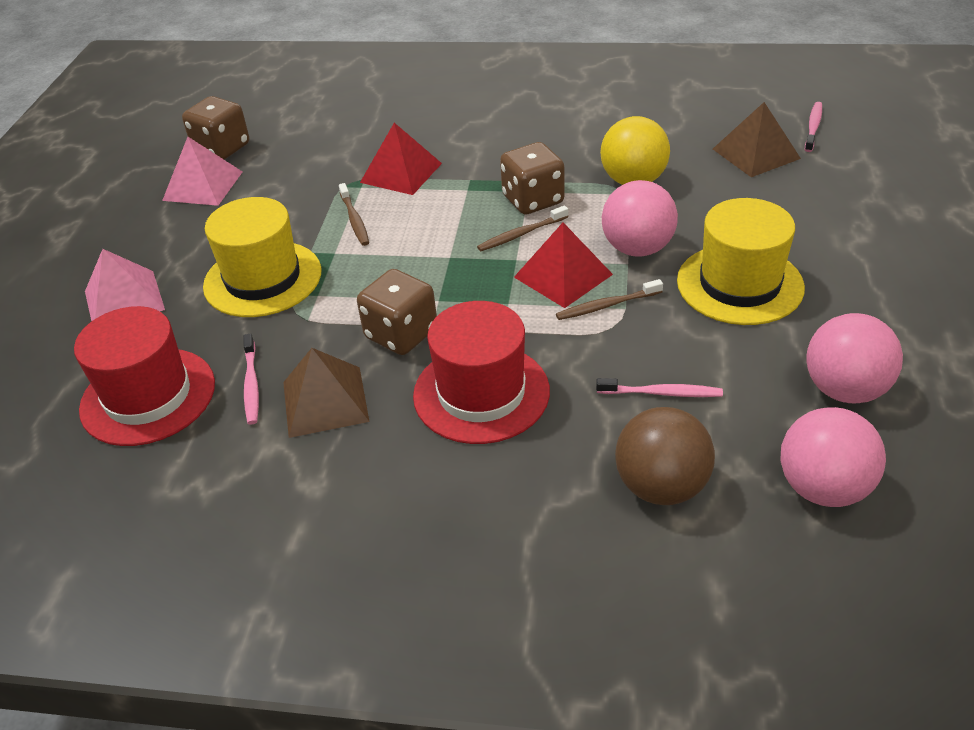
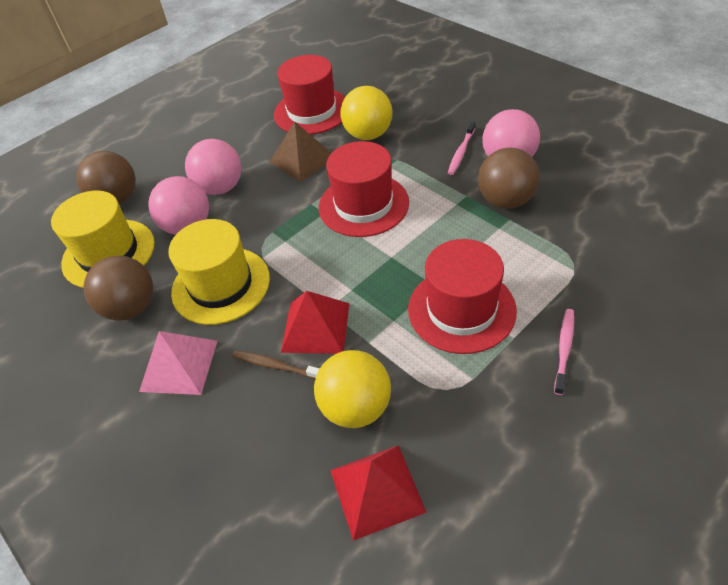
brown ball: 1 -> 3
brown dice: 3 -> 0
brown pyramid: 2 -> 1
brown toothbrush: 3 -> 1
pink pyramid: 2 -> 1
pink toothbrush: 3 -> 2
red hat: 2 -> 3
yellow ball: 1 -> 2

